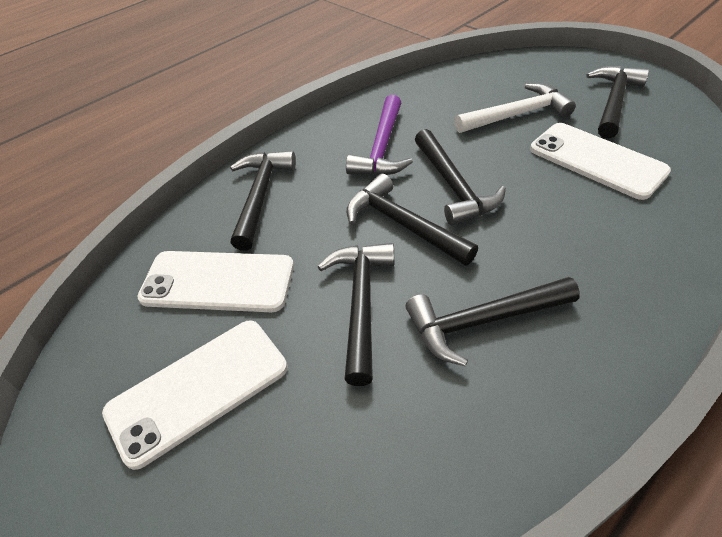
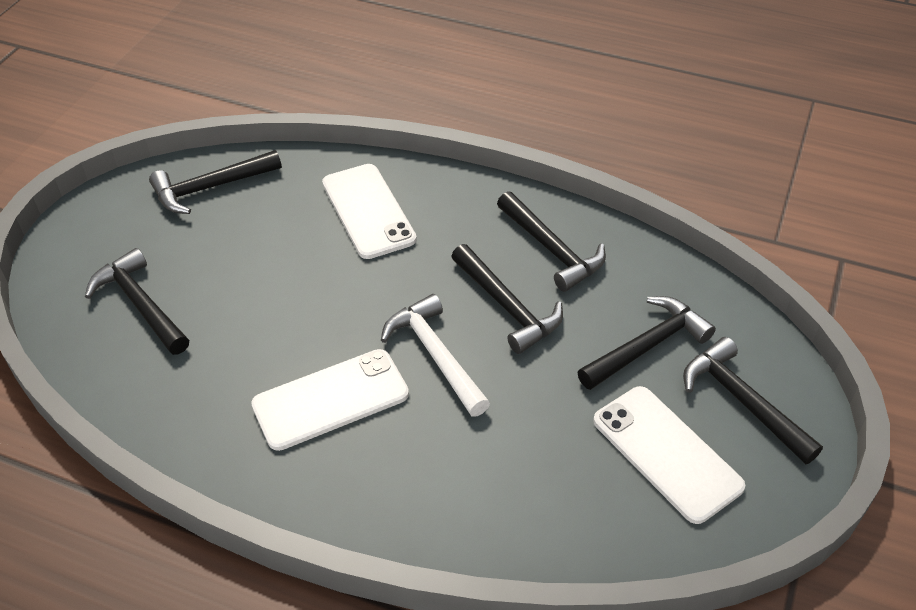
purple hammer: 1 -> 0

